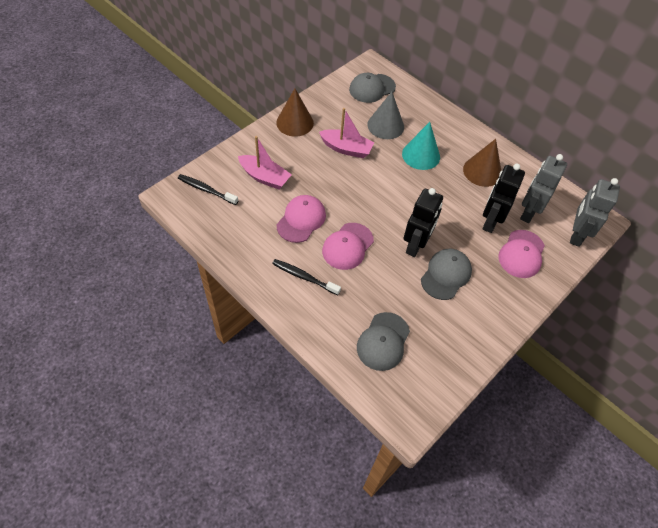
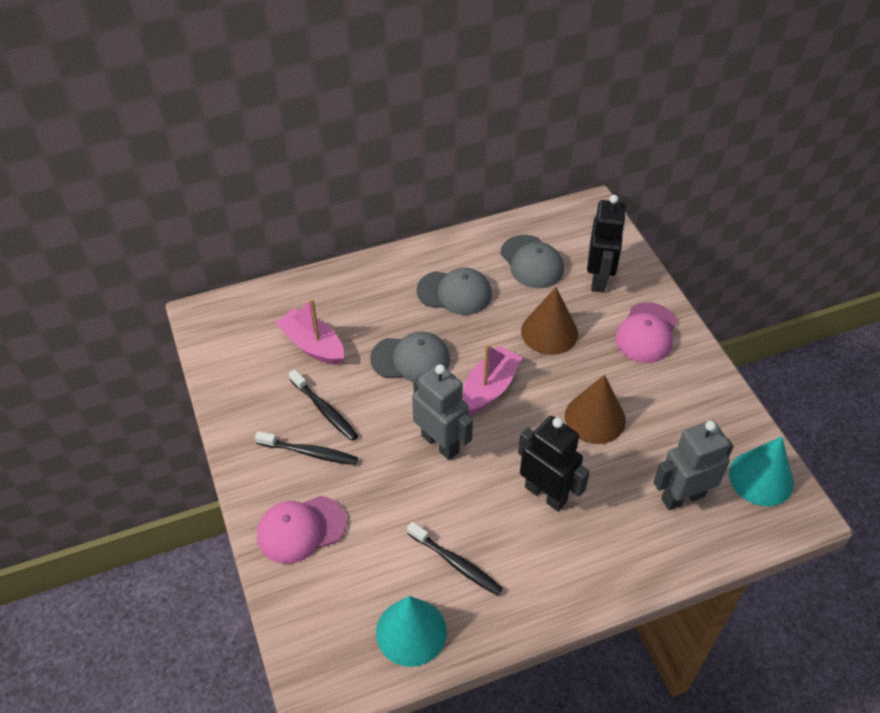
black toothbrush: 2 -> 3
grey cone: 1 -> 0
pink cap: 3 -> 2
turquoise cone: 1 -> 2

